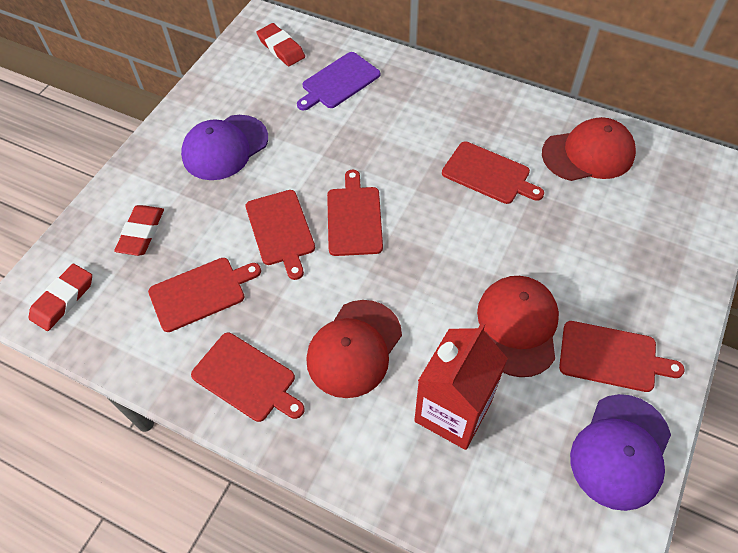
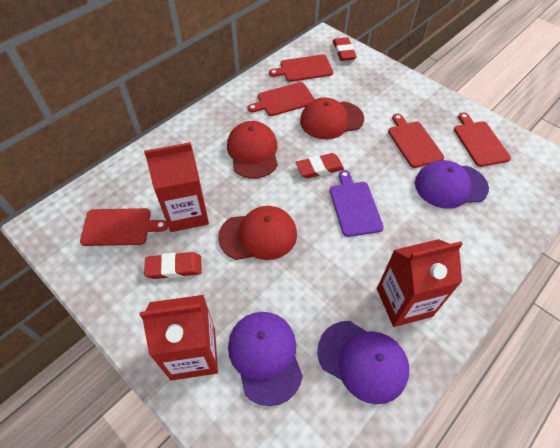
purple cap: 2 -> 3
red carton: 1 -> 3
red cutting board: 6 -> 5

